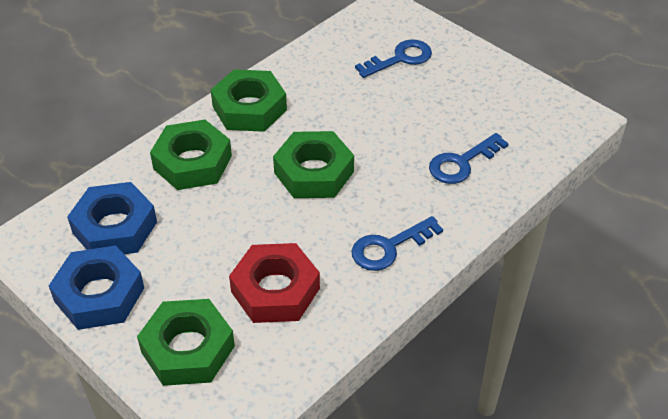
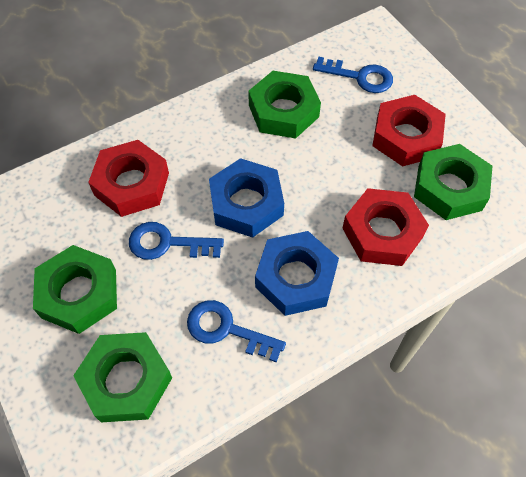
red nut: 1 -> 3

